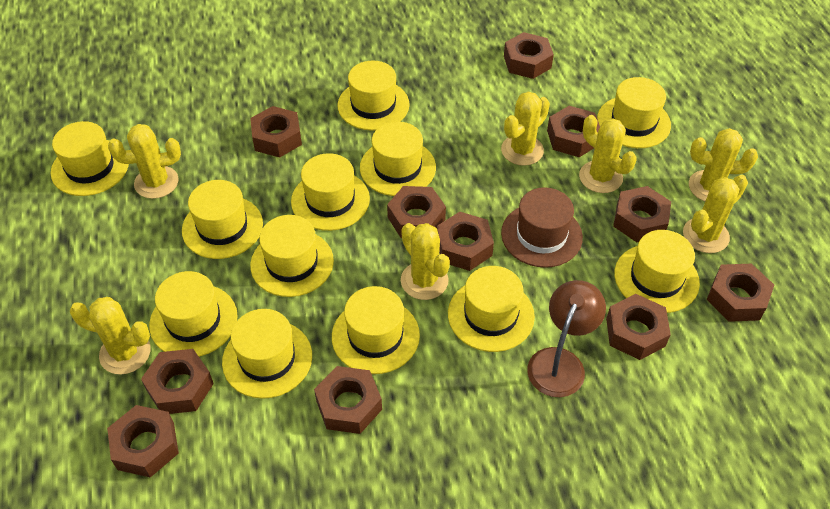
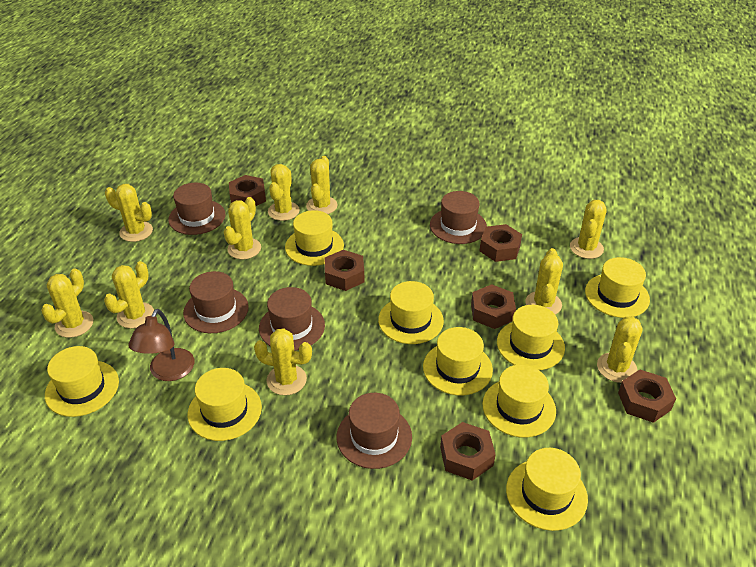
brown hat: 1 -> 5
brown nut: 11 -> 6
yellow cactus: 7 -> 10
yellow hat: 12 -> 9

